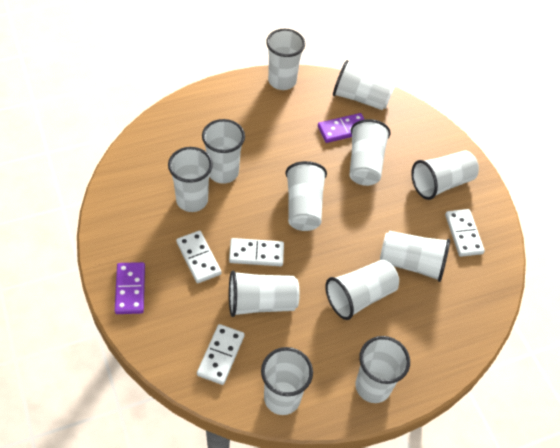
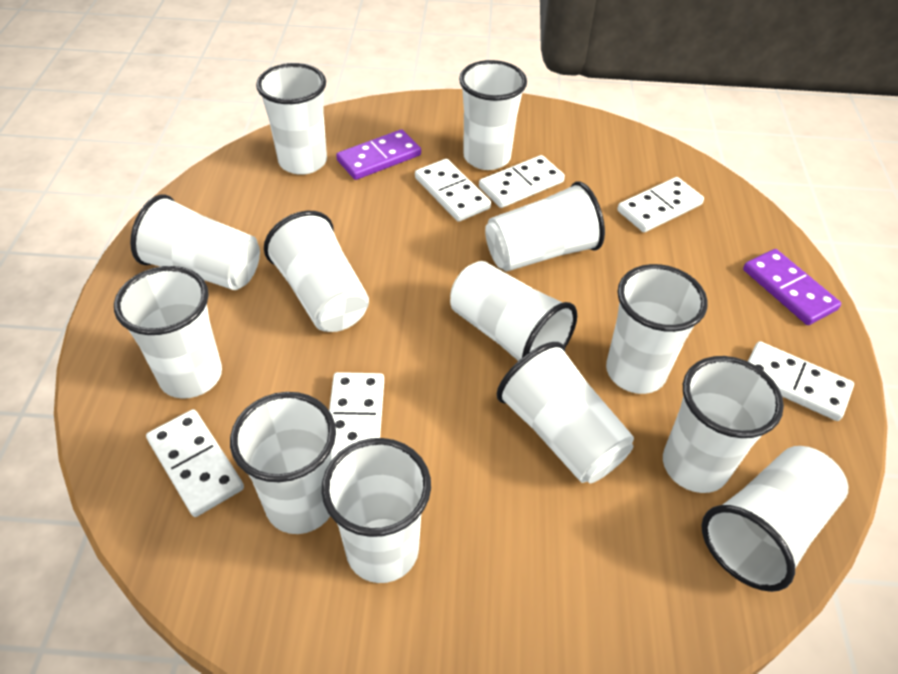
white cup: 12 -> 13
white domino: 4 -> 6

